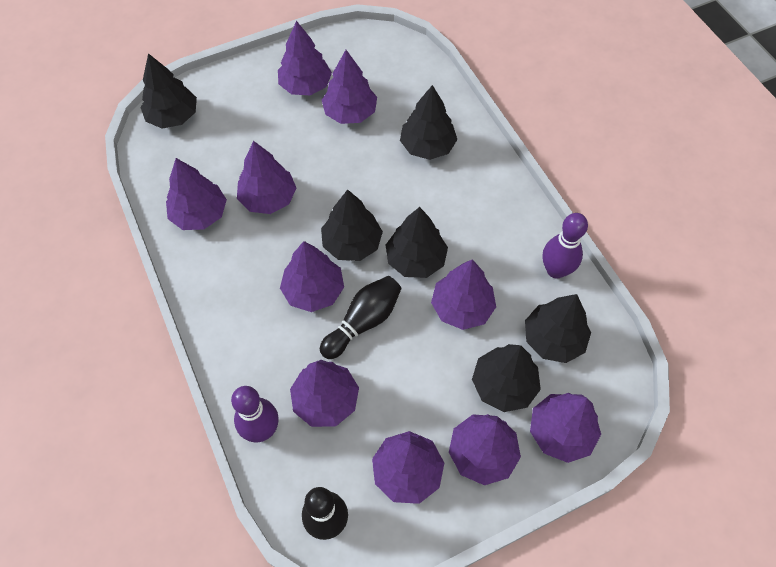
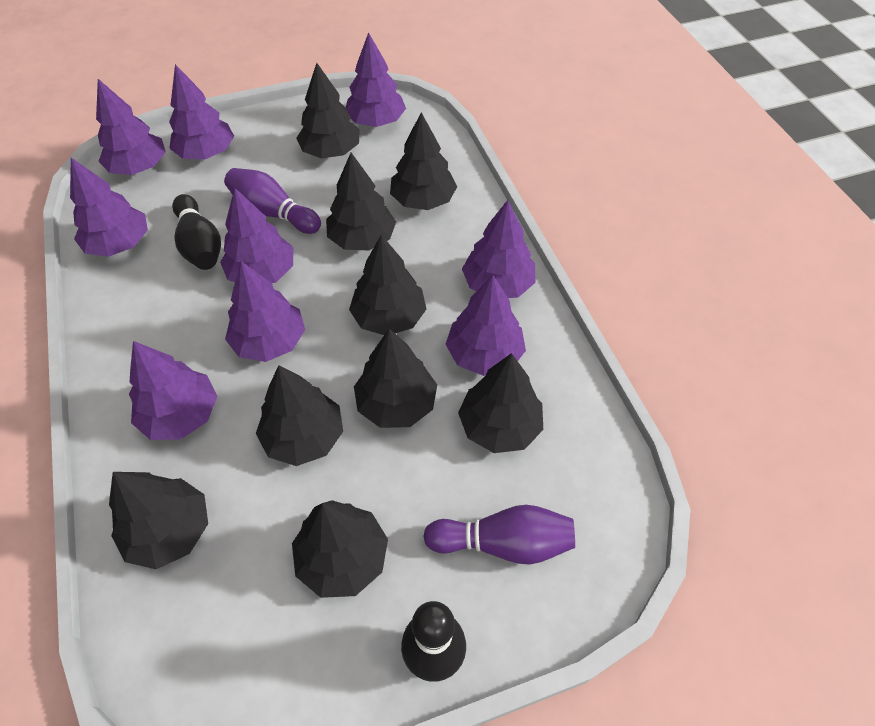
black tree: 6 -> 9
purple tree: 10 -> 9

